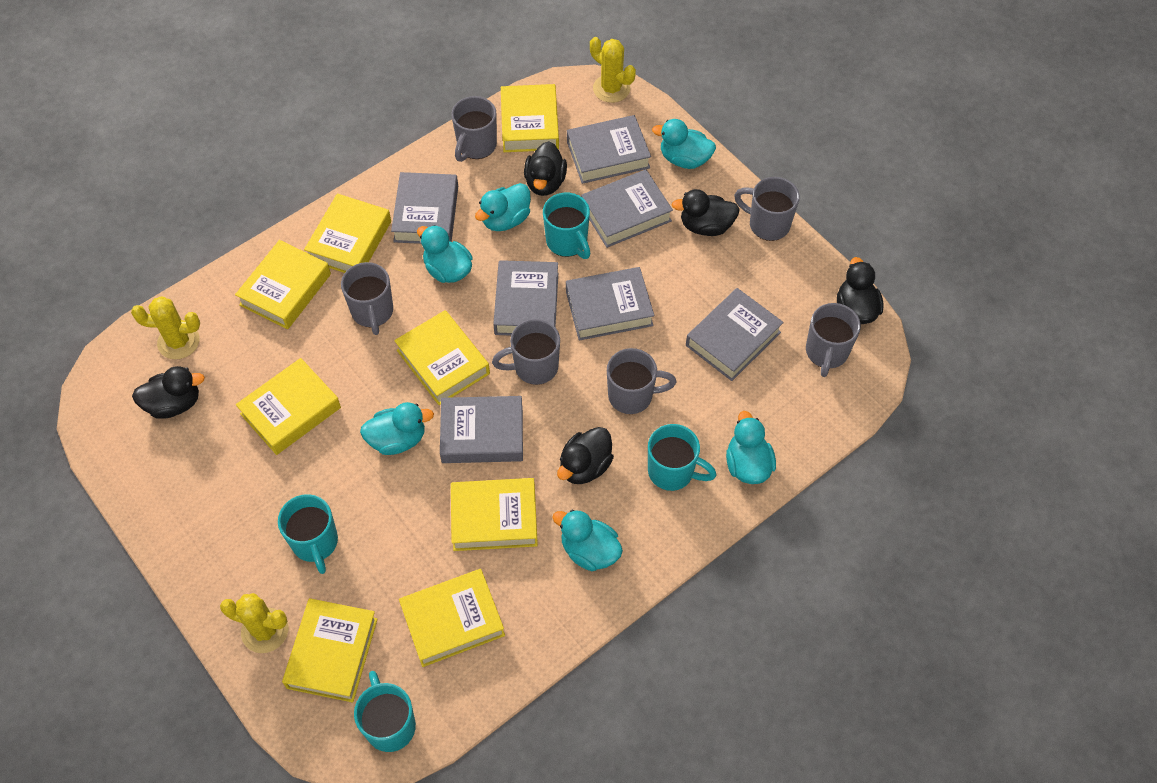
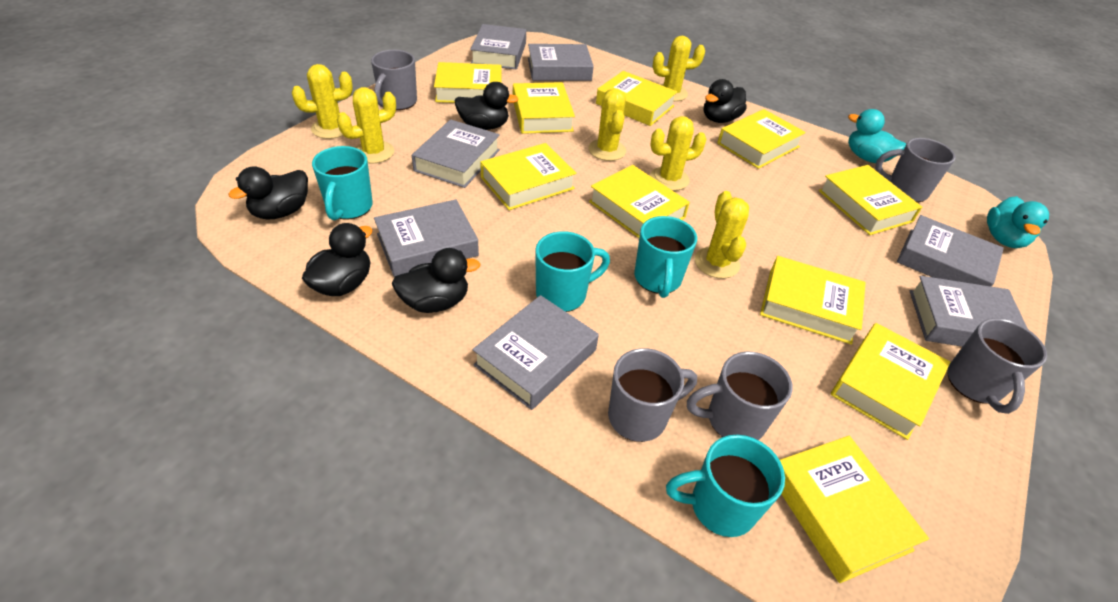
grey mug: 6 -> 5
turquoise duck: 6 -> 2
yellow book: 8 -> 10
yellow cactus: 3 -> 6

